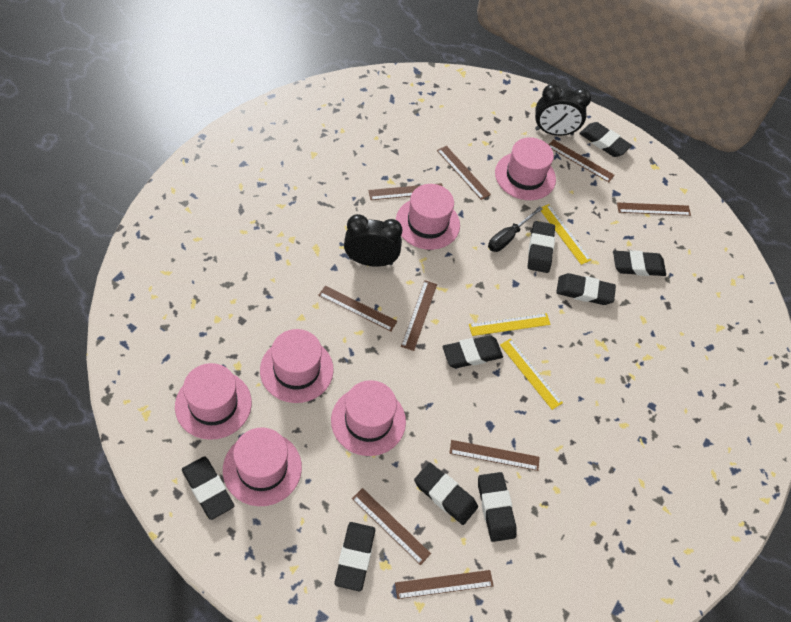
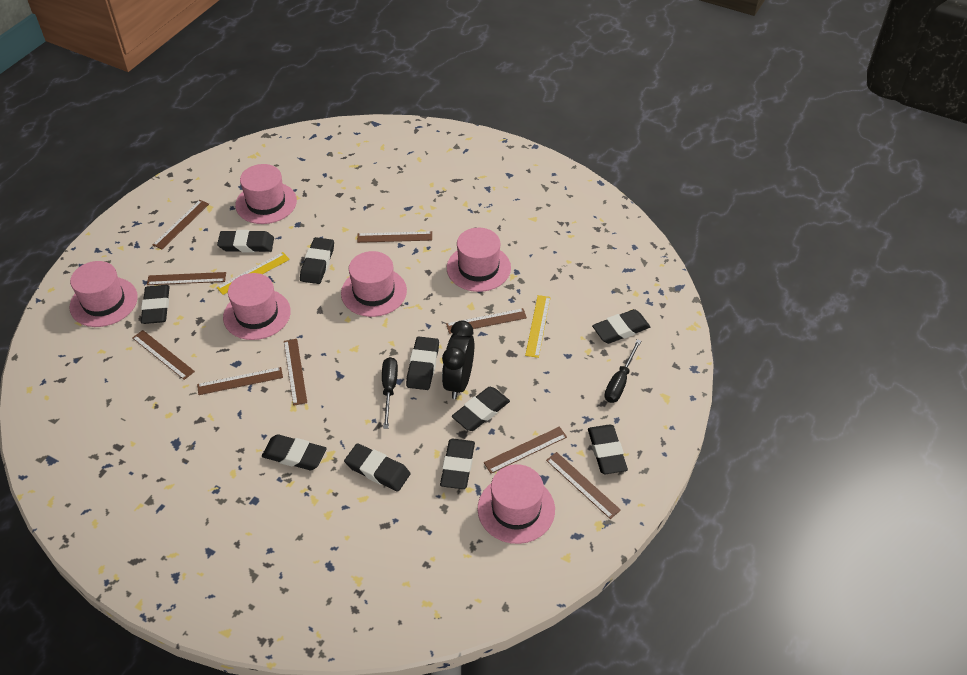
black clock: 2 -> 1
black eraser: 9 -> 10
black screwdriver: 1 -> 2
yellow ruler: 3 -> 2

